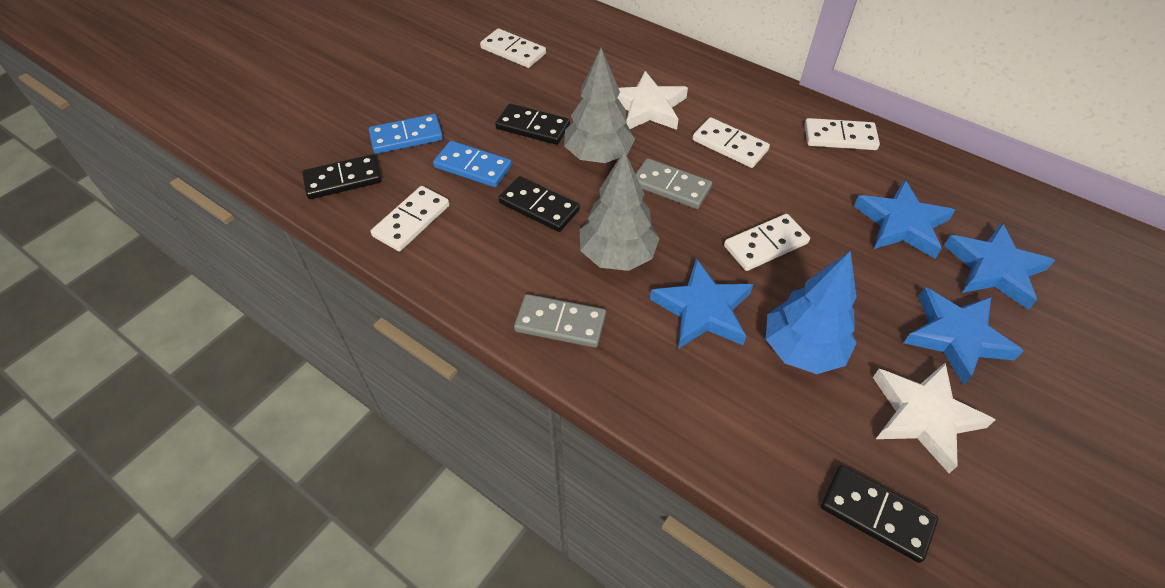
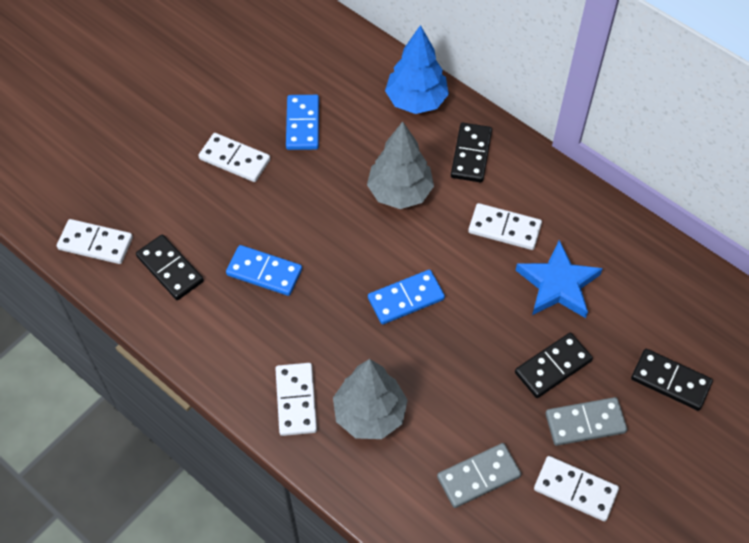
blue domino: 2 -> 3
blue star: 4 -> 1
white star: 2 -> 0

